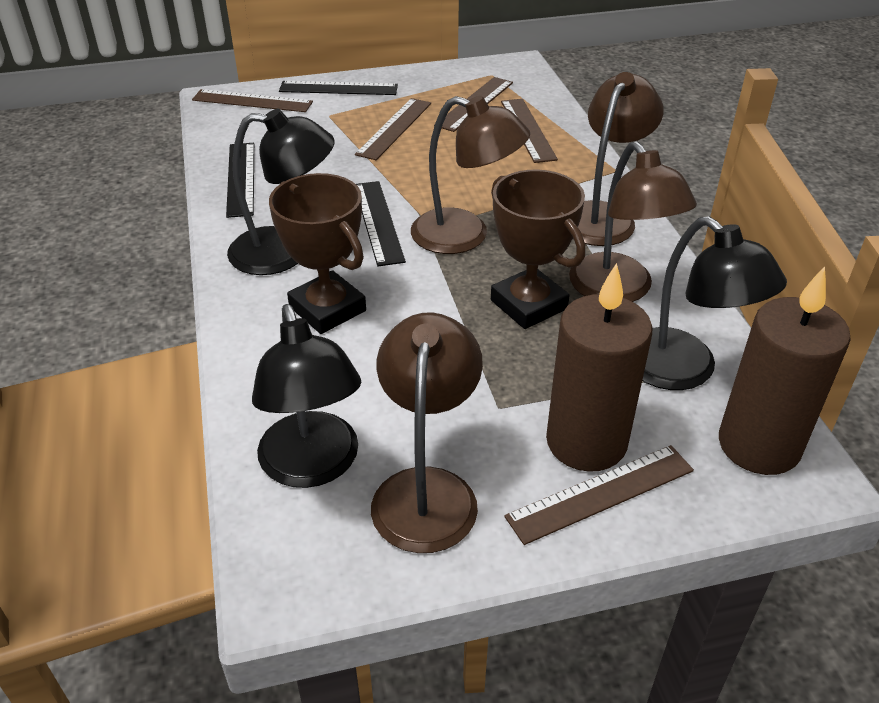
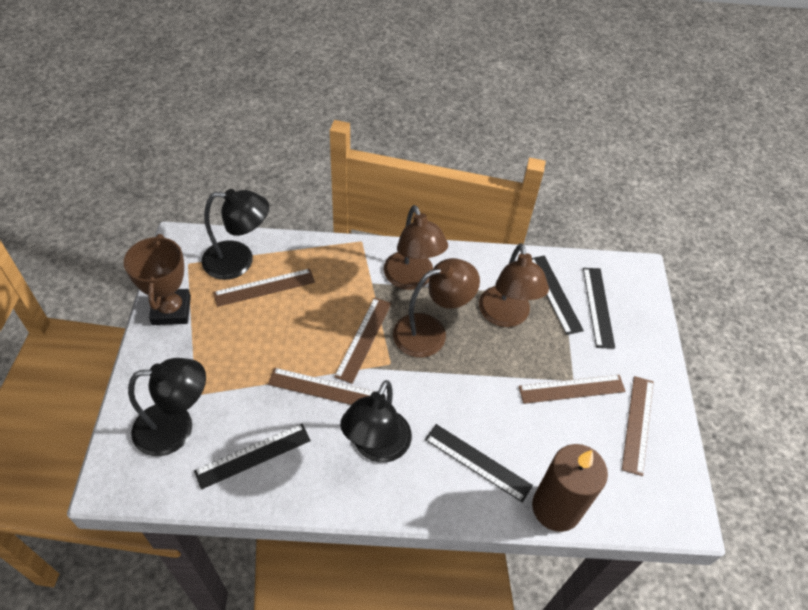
black ruler: 3 -> 4
brown candle: 2 -> 1
brown lamp: 4 -> 3
brown trophy: 2 -> 1

